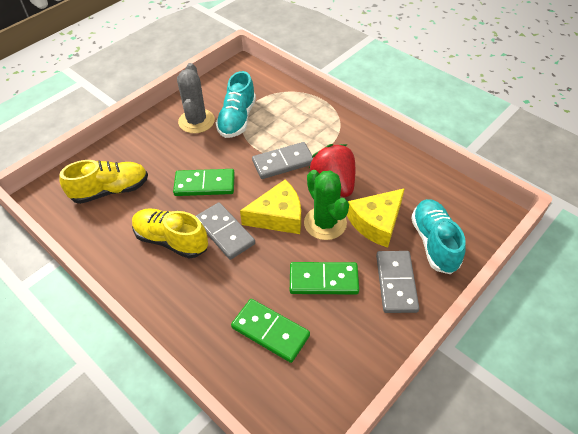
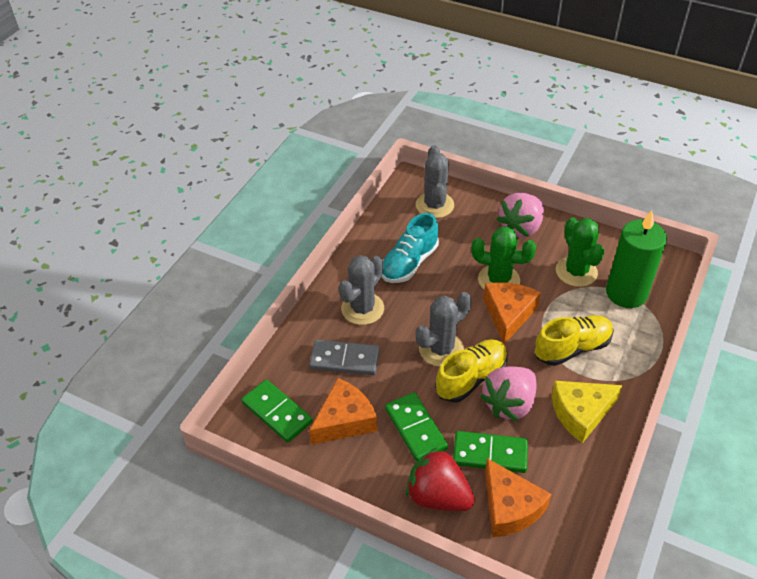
green cactus: 1 -> 2
green candle: 0 -> 1
grey cactus: 1 -> 3
grey domino: 3 -> 1
orange cheese: 0 -> 3
pink strawberry: 0 -> 2
turquoise shoe: 2 -> 1
yellow cheese: 2 -> 1

